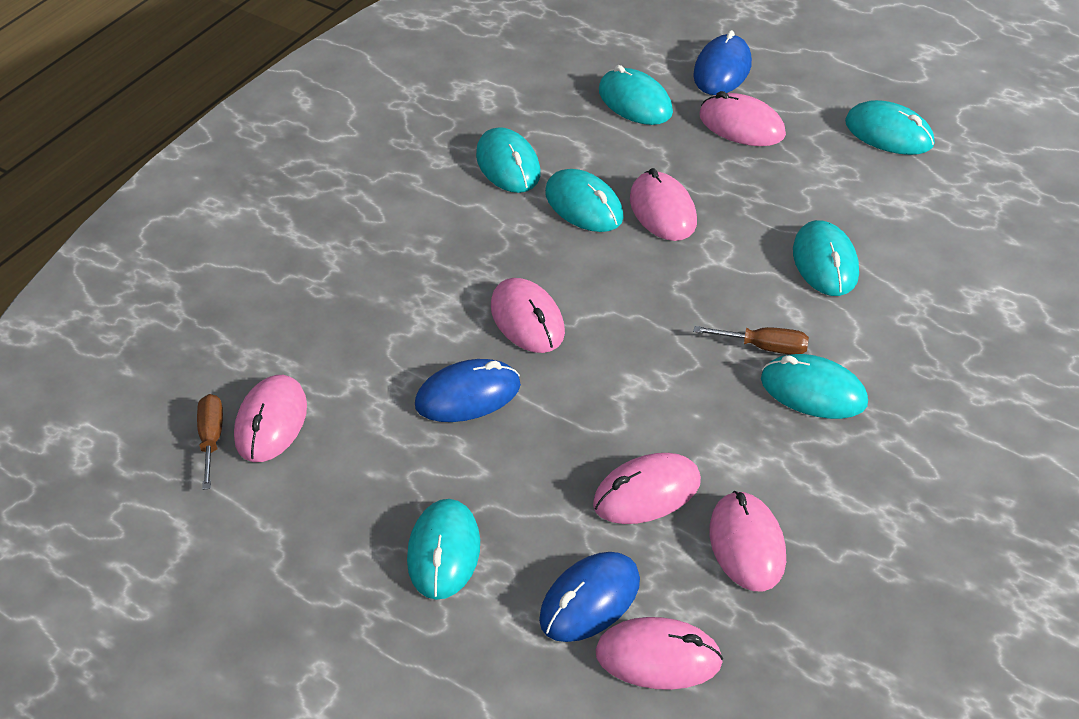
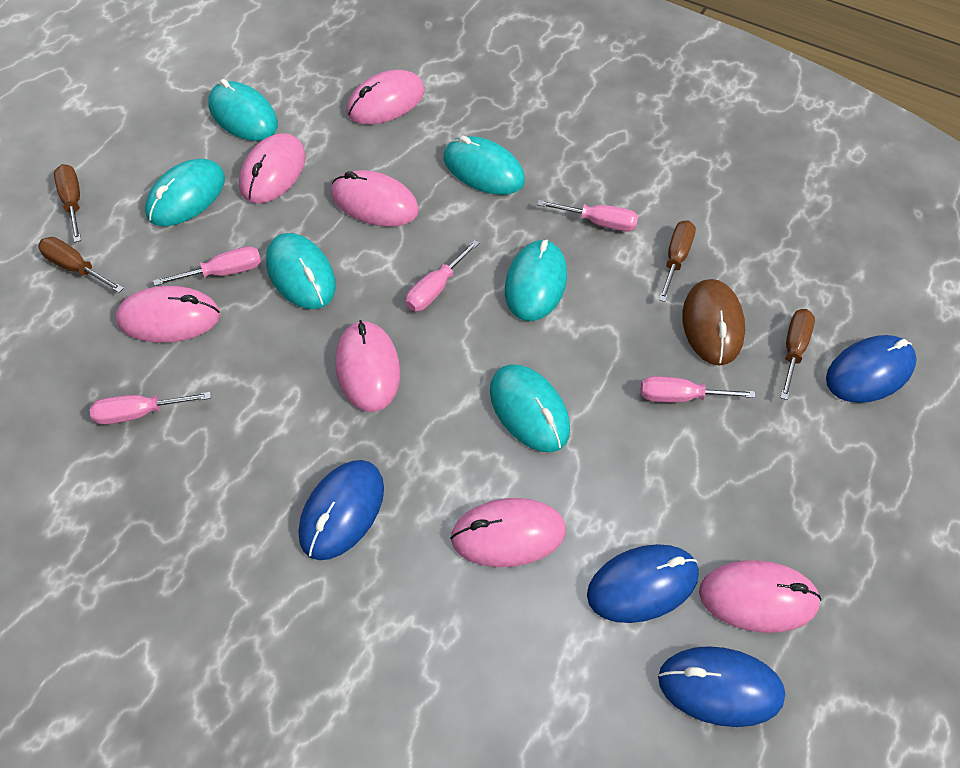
blue mouse: 3 -> 4
brown mouse: 0 -> 1
brown screwdriver: 2 -> 4
pink screwdriver: 0 -> 5
turquoise mouse: 7 -> 6

